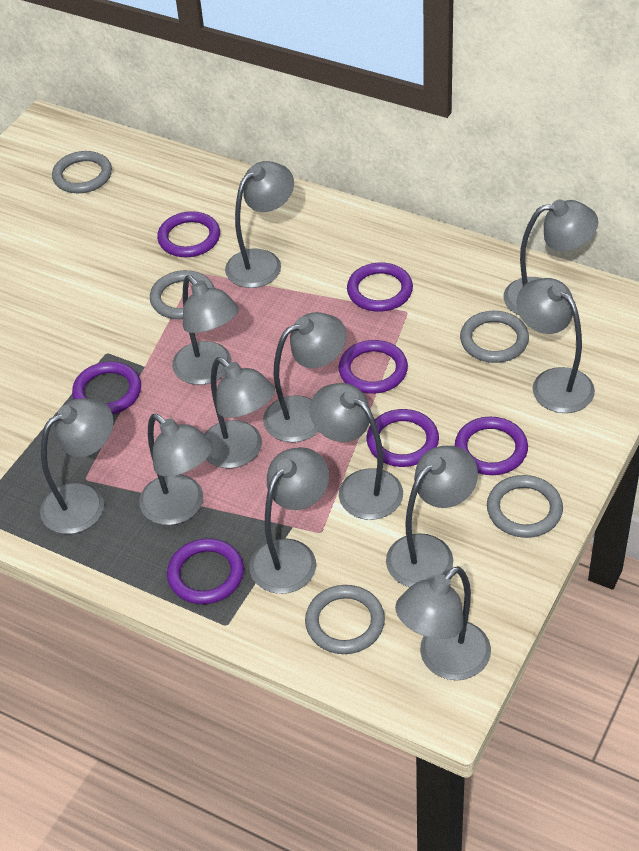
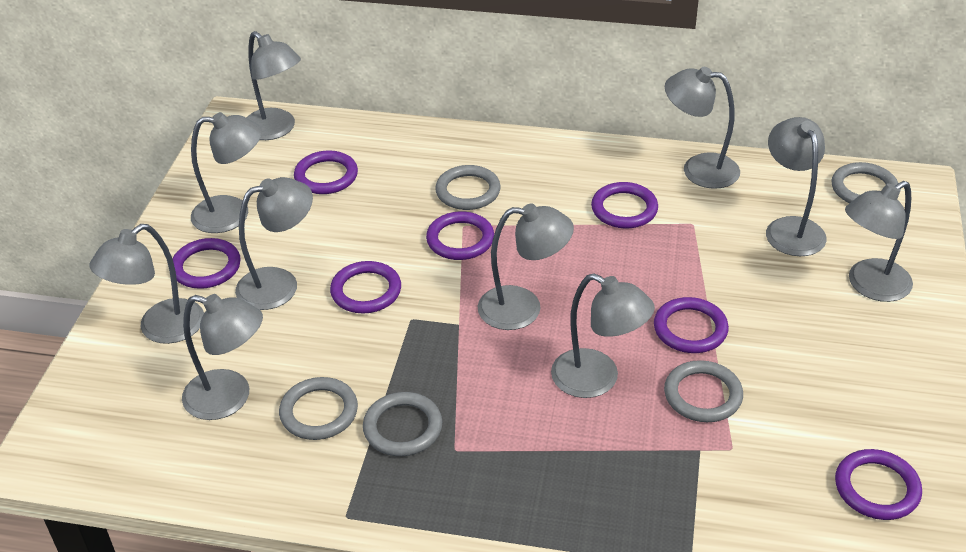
grey lamp: 12 -> 10

